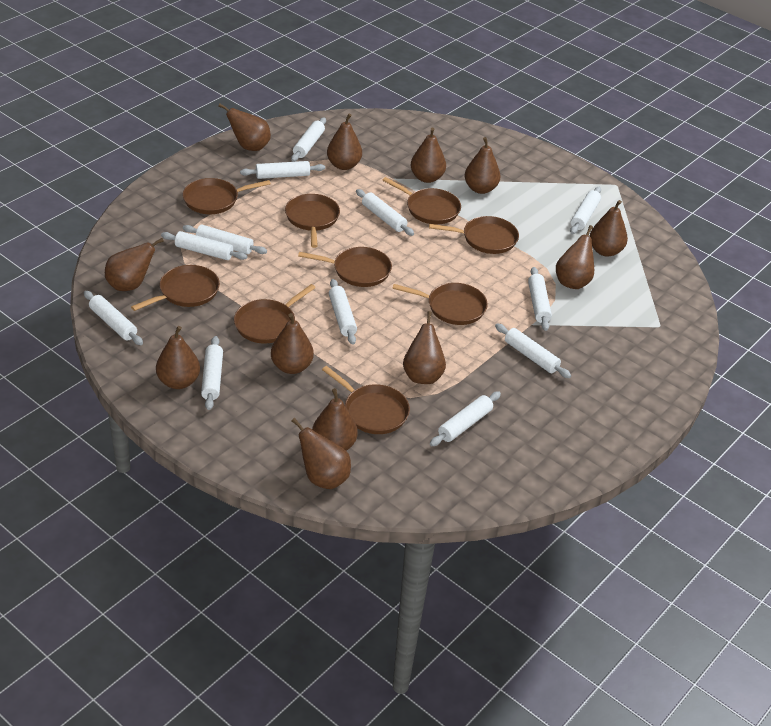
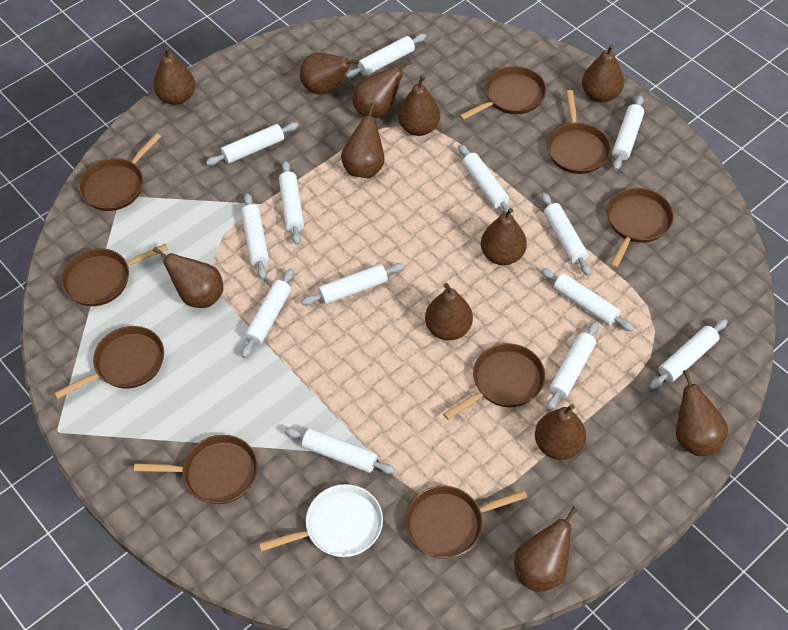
white pan: 0 -> 1
white rolling pin: 12 -> 13

